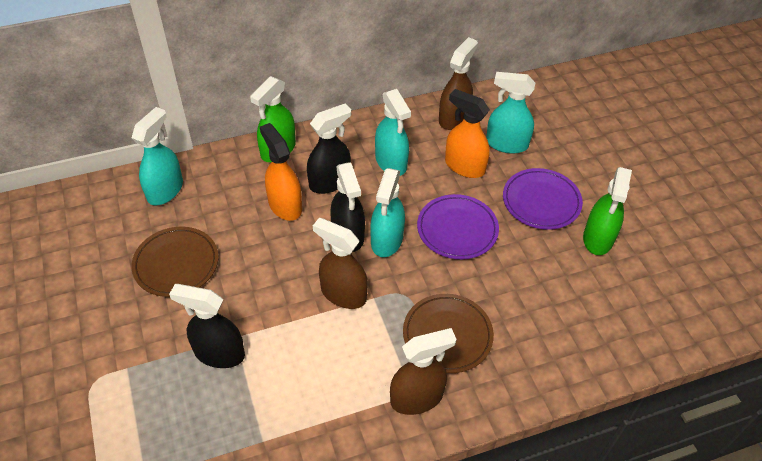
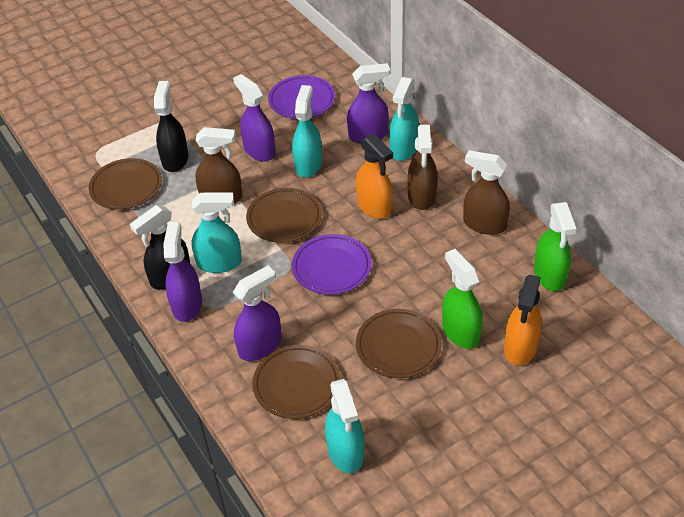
black spray bottle: 3 -> 2
brown plate: 2 -> 4
purple spray bottle: 0 -> 4

